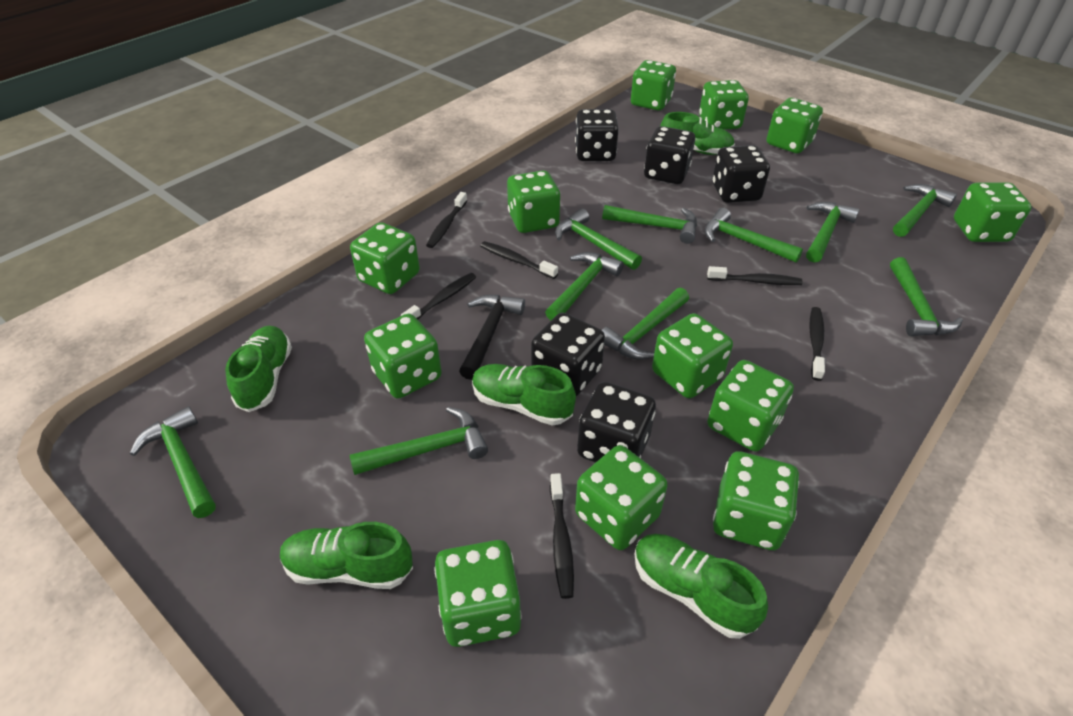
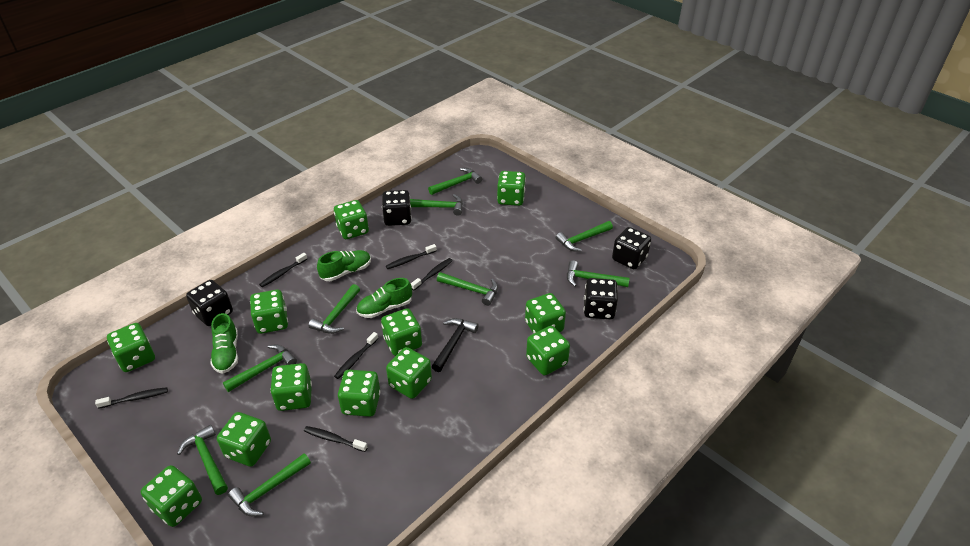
black dice: 5 -> 4
green hammer: 10 -> 9
green shoe: 5 -> 3

